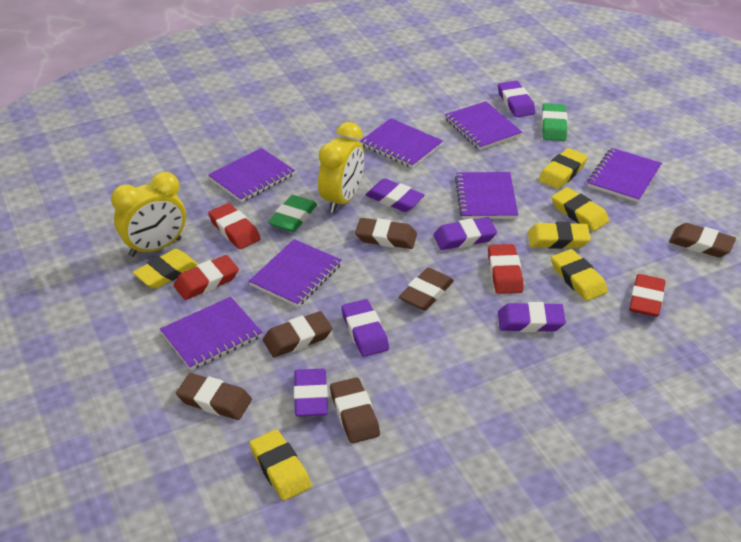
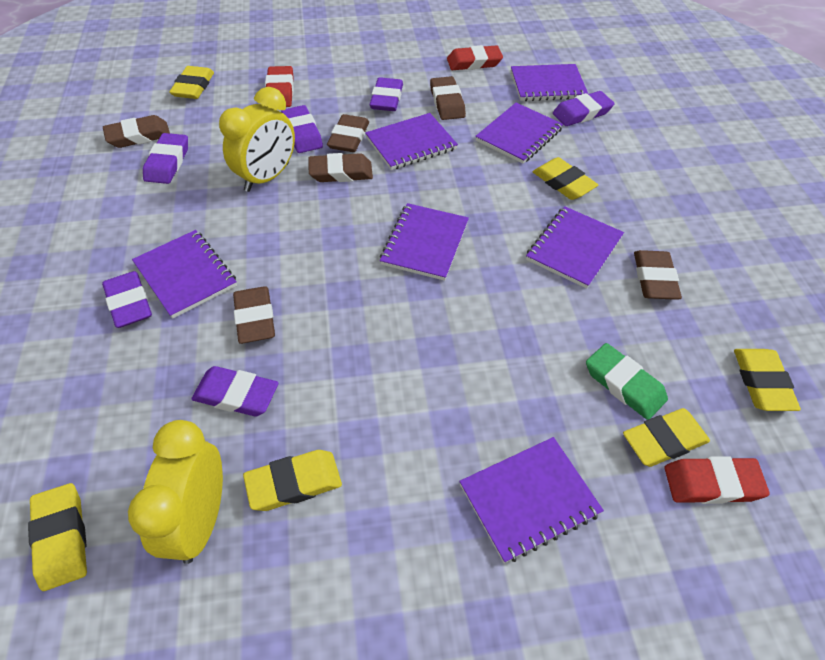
green eraser: 2 -> 1
red eraser: 4 -> 3

